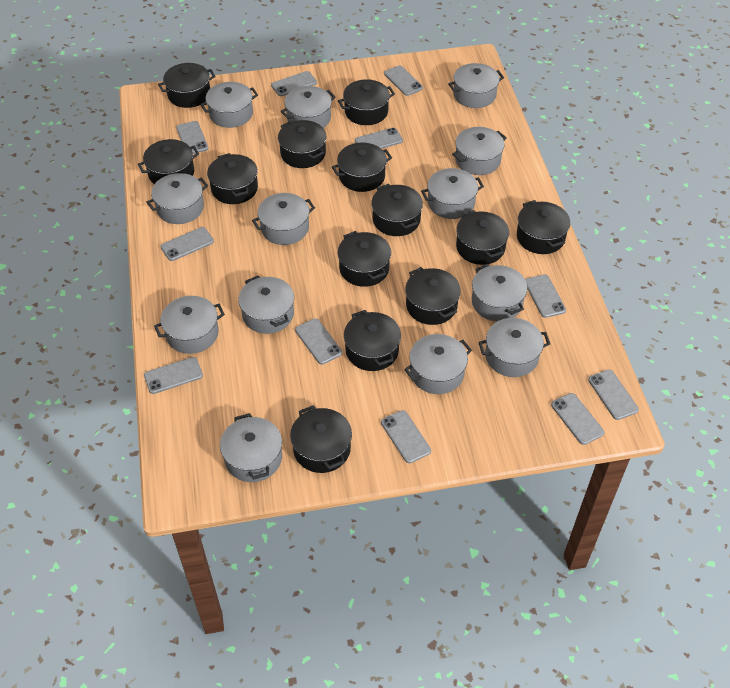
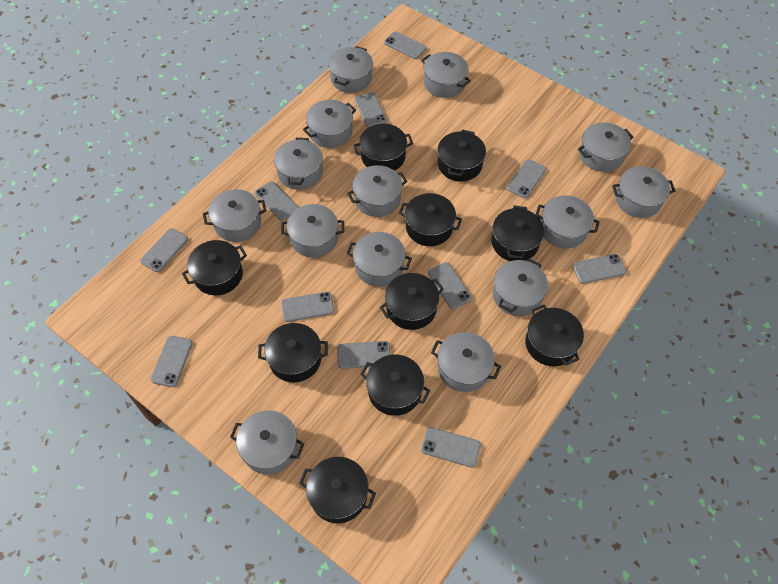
black pot: 13 -> 10
grey pot: 13 -> 14

